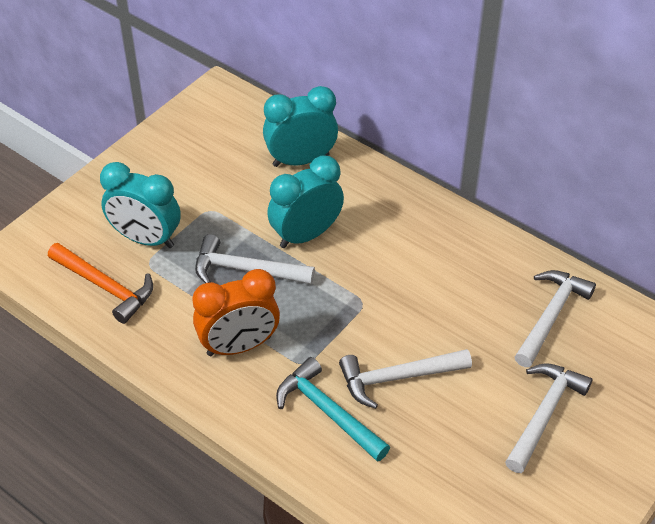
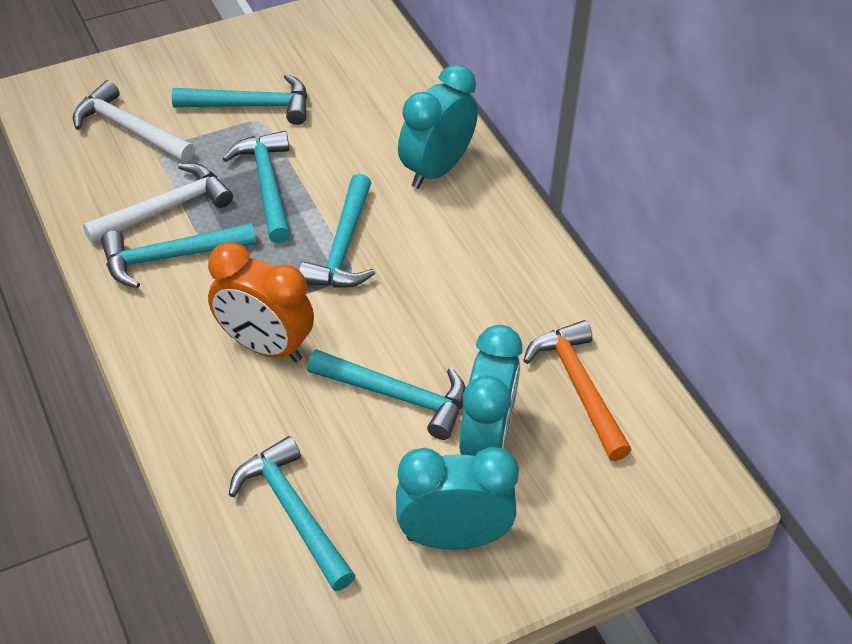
turquoise hammer: 1 -> 6
white hammer: 4 -> 2

